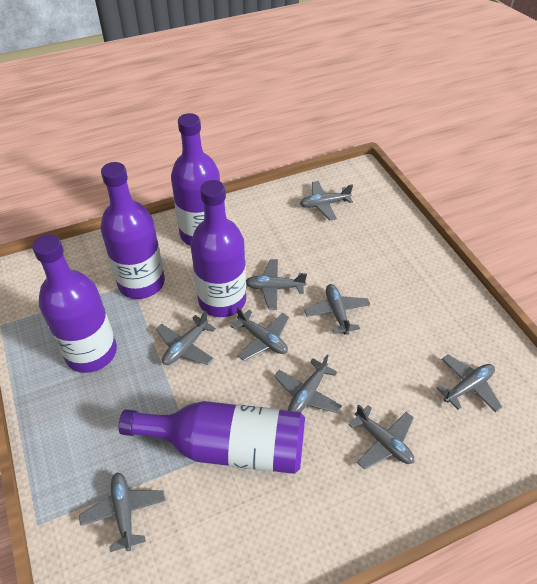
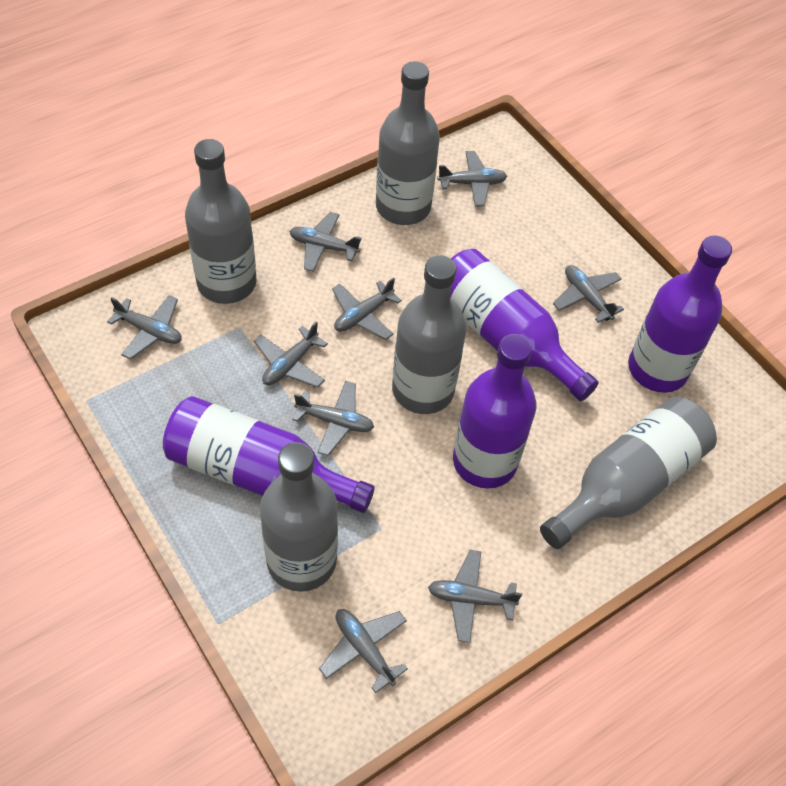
grey bottle: 0 -> 5
purple bottle: 5 -> 4

